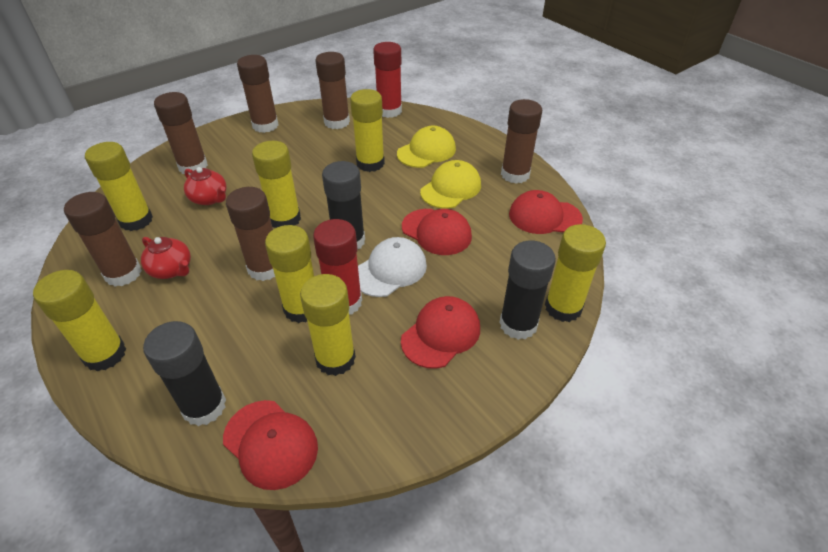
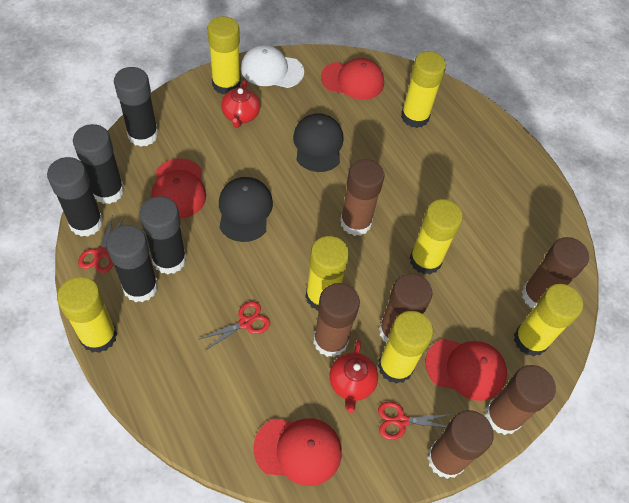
black cap: 0 -> 2
black glue stick: 3 -> 5
red glue stick: 2 -> 0
red scissors: 0 -> 3
yellow cap: 2 -> 0

